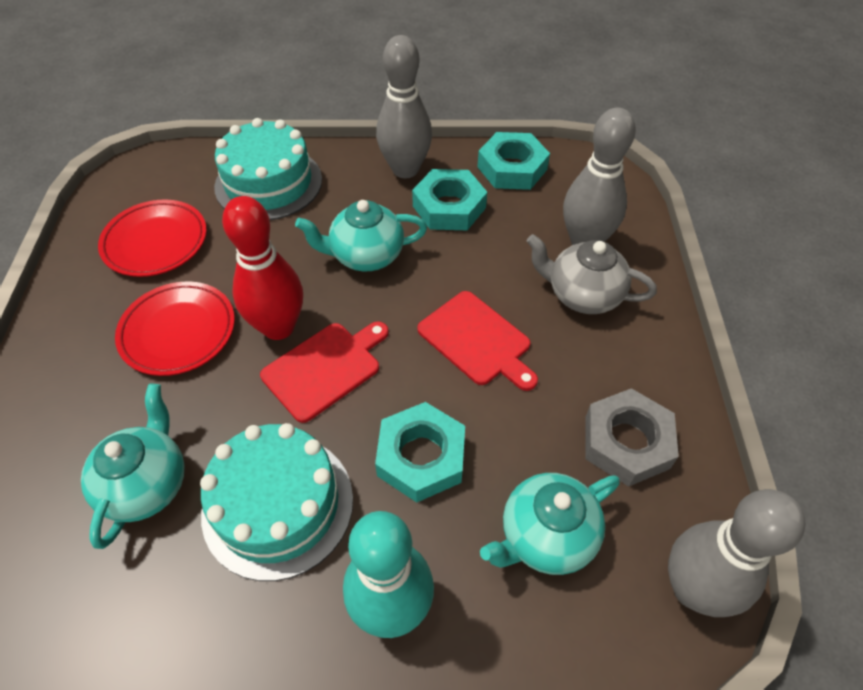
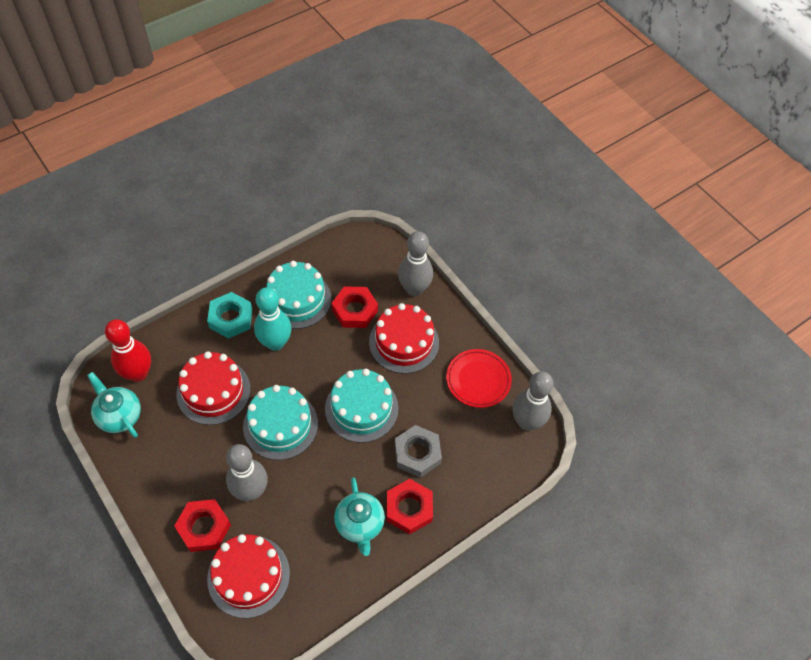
grey teapot: 1 -> 0
red cake: 0 -> 3
red cutting board: 2 -> 0
red nut: 0 -> 3
red plate: 2 -> 1
turquoise cake: 2 -> 3
turquoise nut: 3 -> 1
turquoise teapot: 3 -> 2

